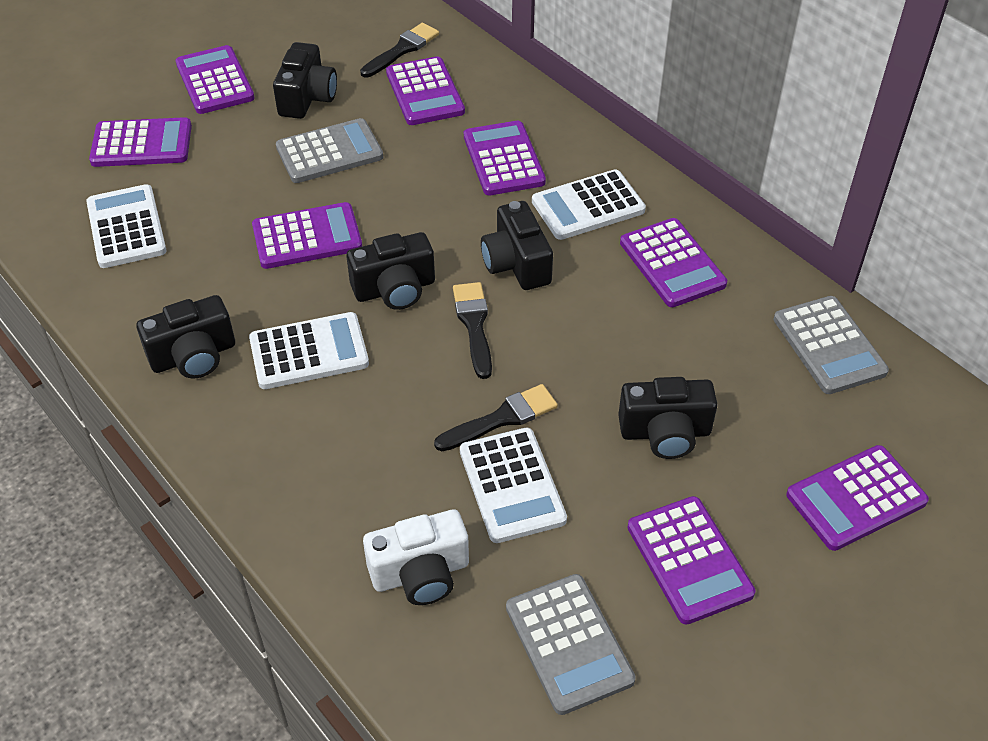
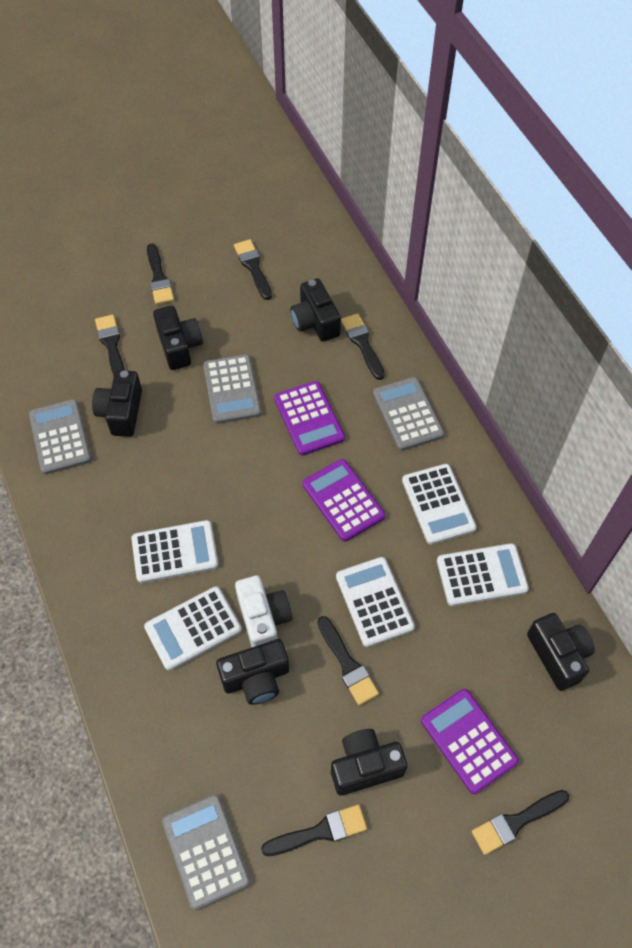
black brush: 3 -> 7
black camera: 5 -> 6
grey calculator: 3 -> 4
purple calculator: 8 -> 3
white calculator: 4 -> 5

